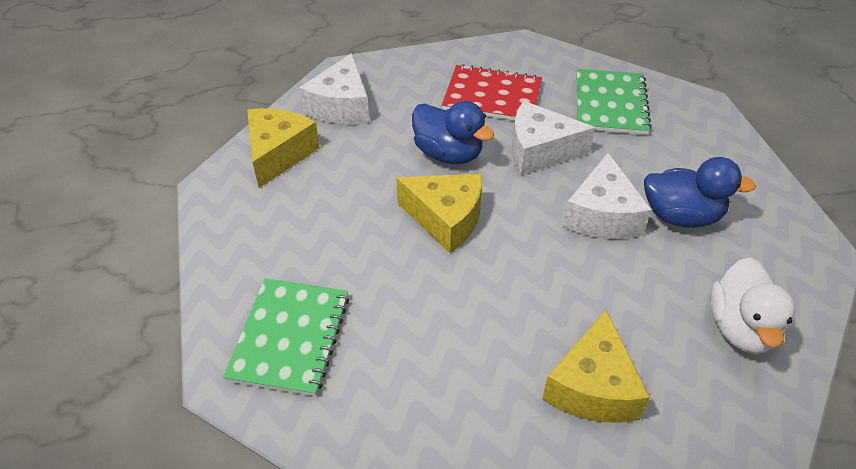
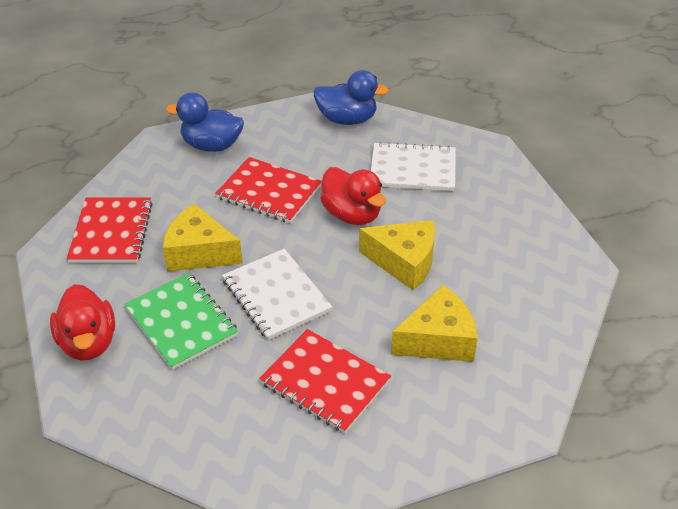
green notebook: 2 -> 1
red duck: 0 -> 2
red notebook: 1 -> 3
white cheese: 3 -> 0
white duck: 1 -> 0
white notebook: 0 -> 2

